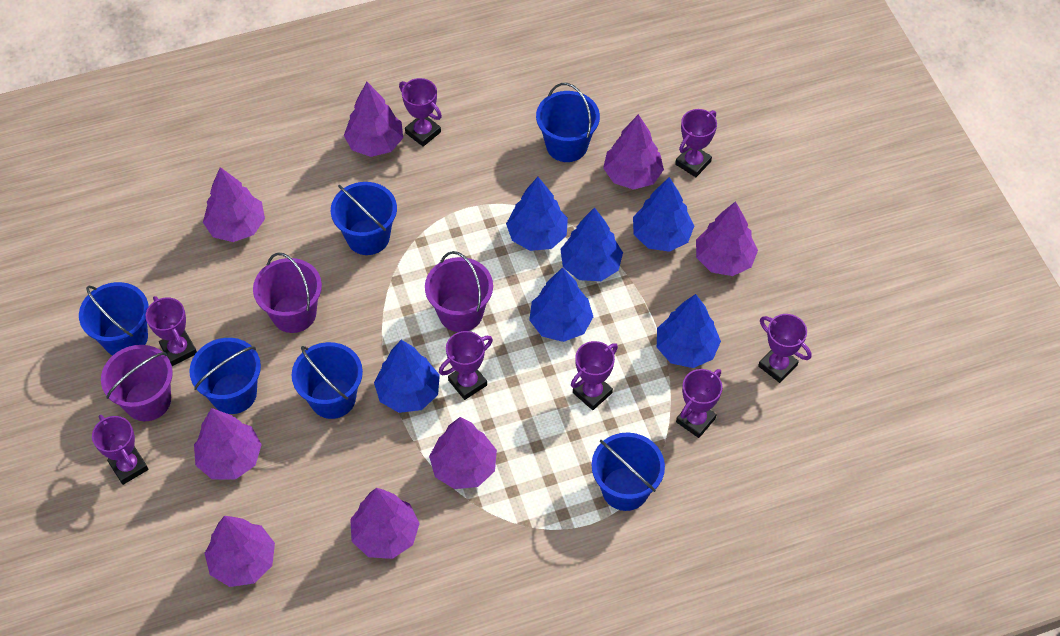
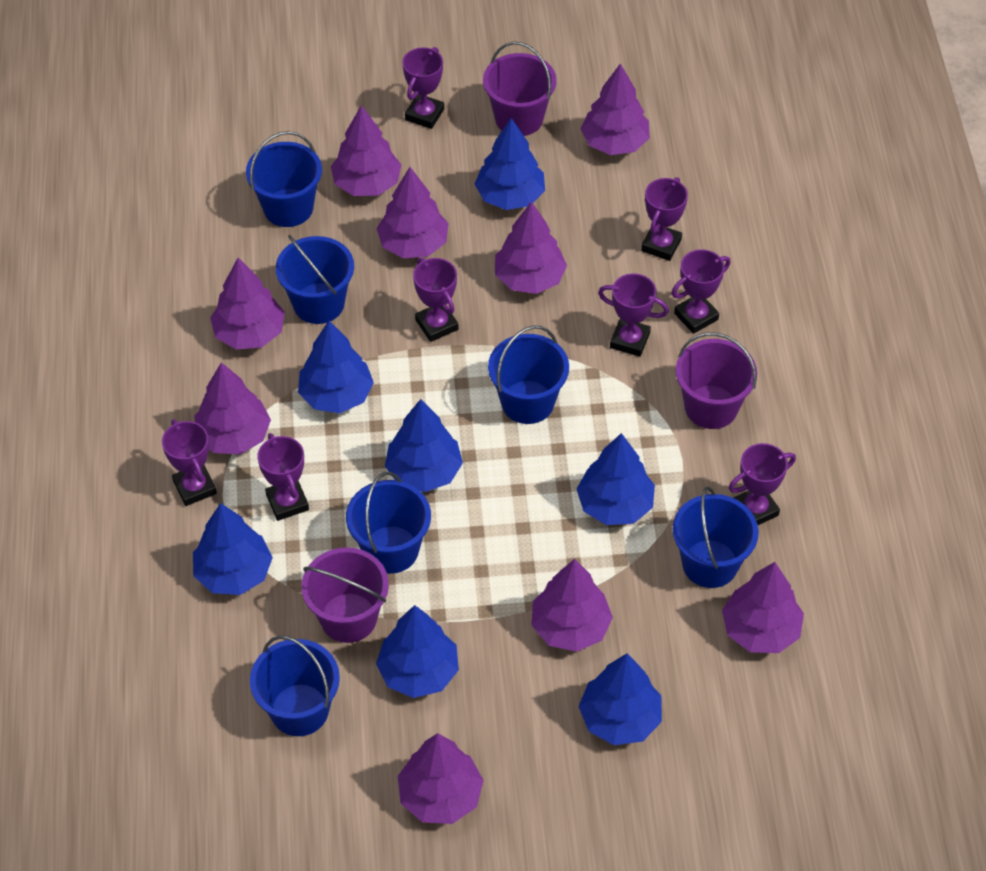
blue tree: 6 -> 7
purple tree: 8 -> 9

